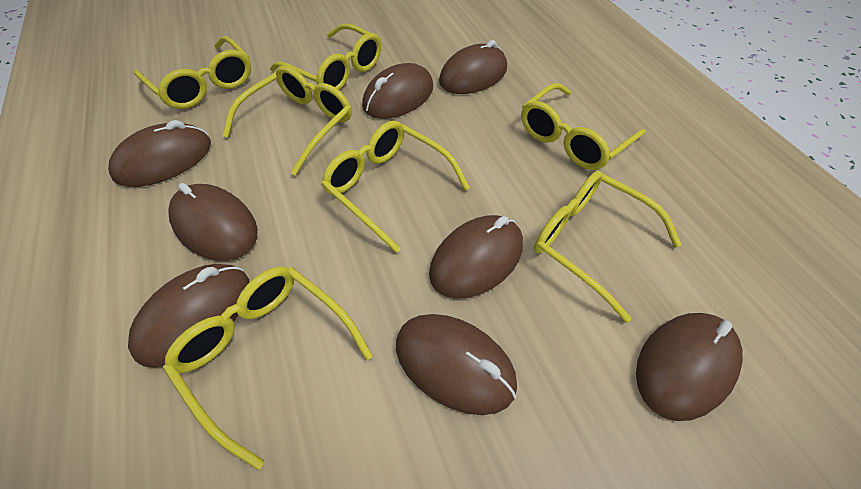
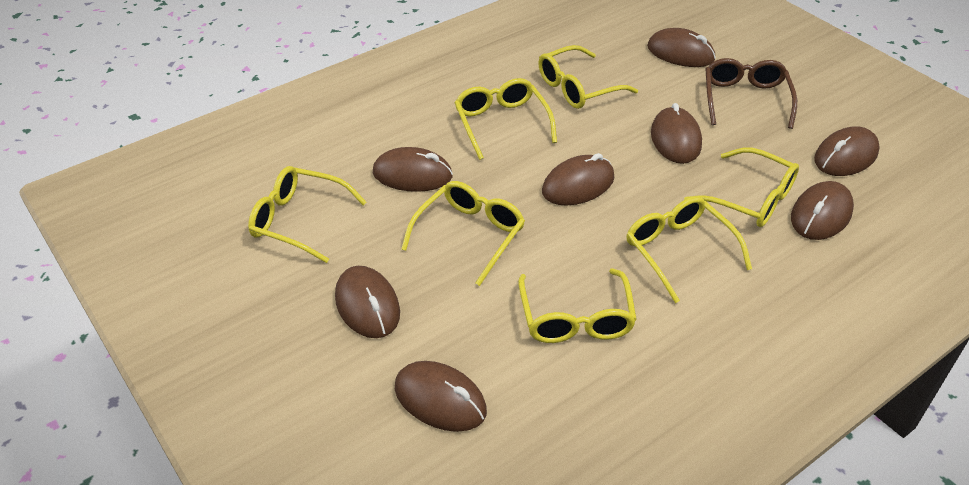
brown glasses: 0 -> 1

